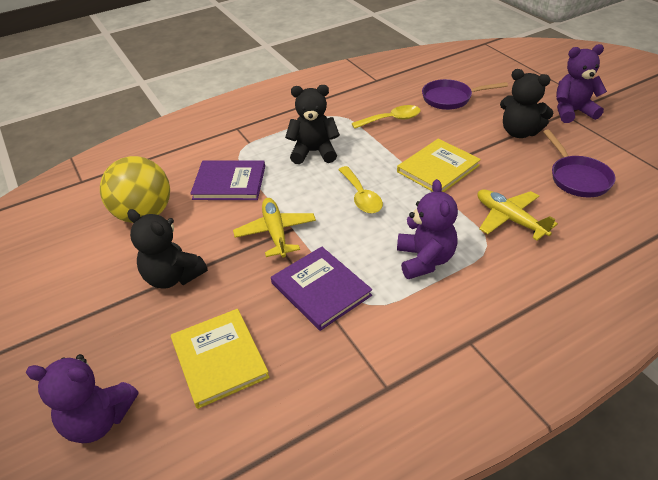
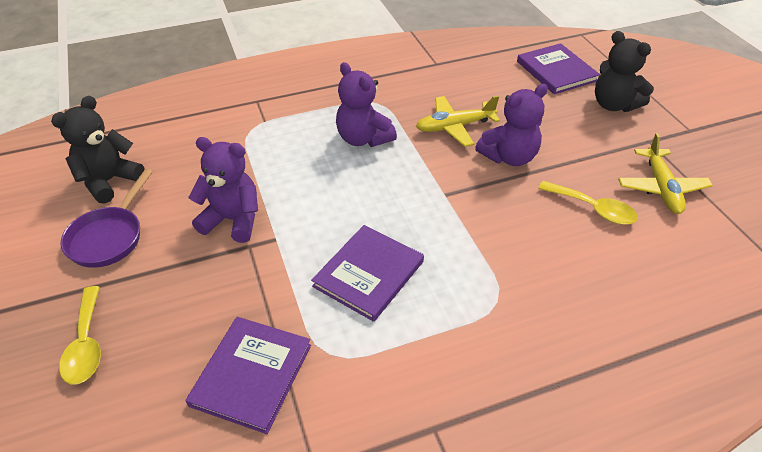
black teddy bear: 3 -> 2
purple book: 2 -> 3
purple pan: 2 -> 1
yellow ball: 1 -> 0
yellow book: 2 -> 0

